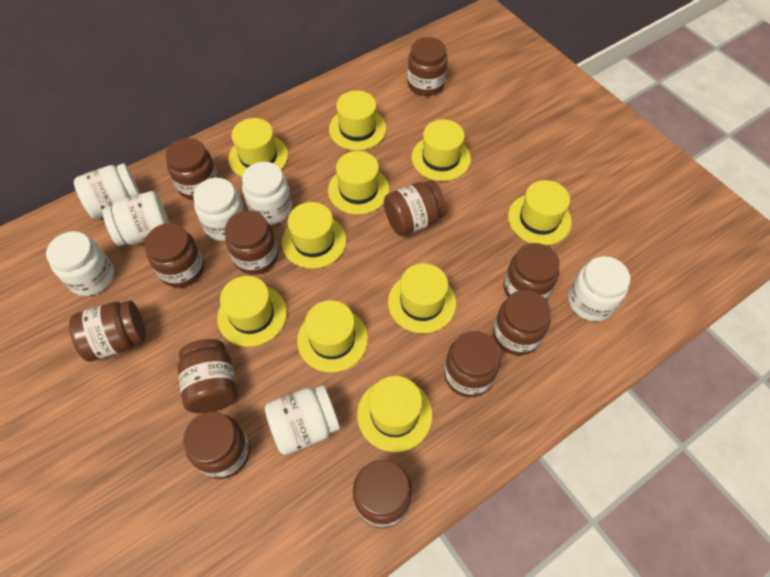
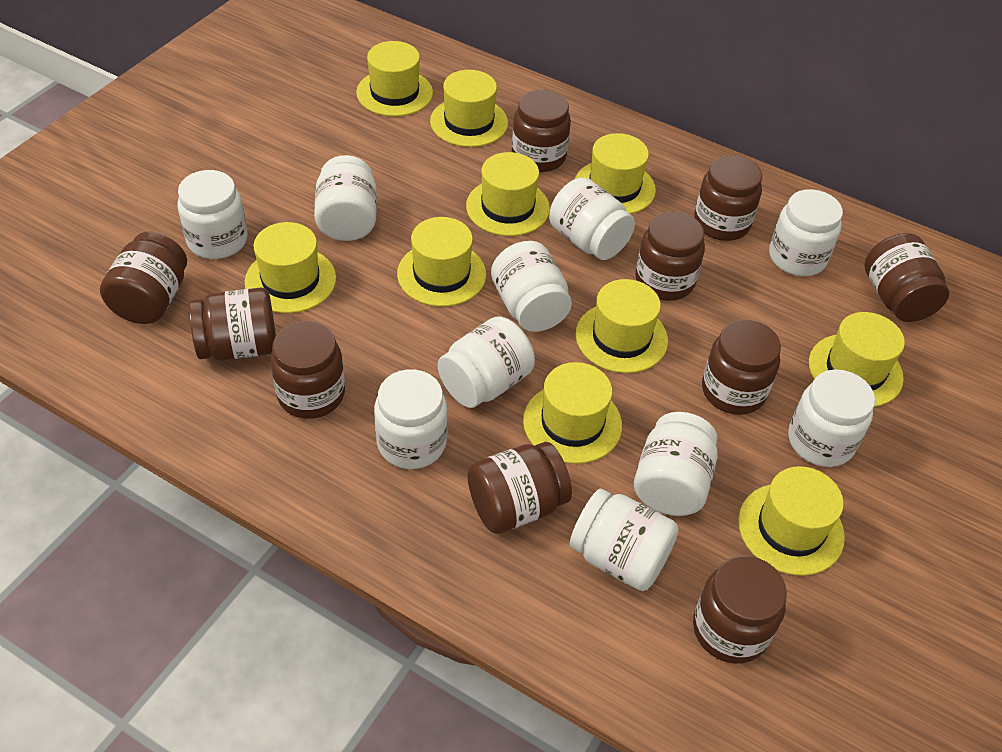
brown jar: 12 -> 10
white jar: 7 -> 10

